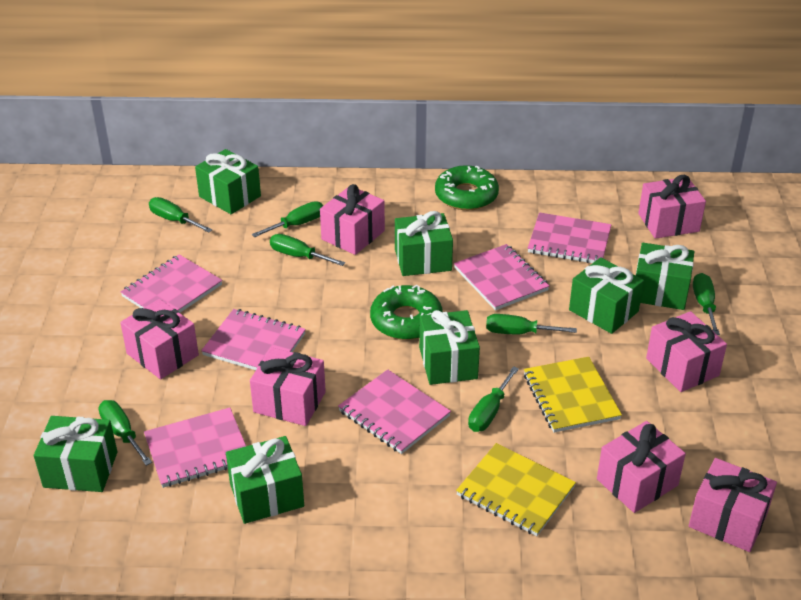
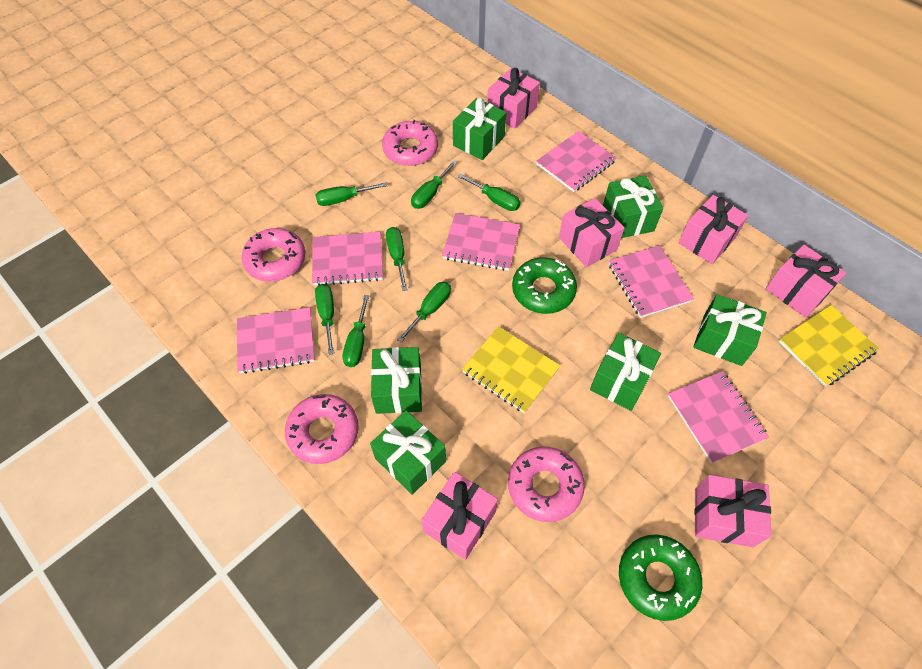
green gift: 7 -> 6
pink donut: 0 -> 4
pink gift: 7 -> 6

